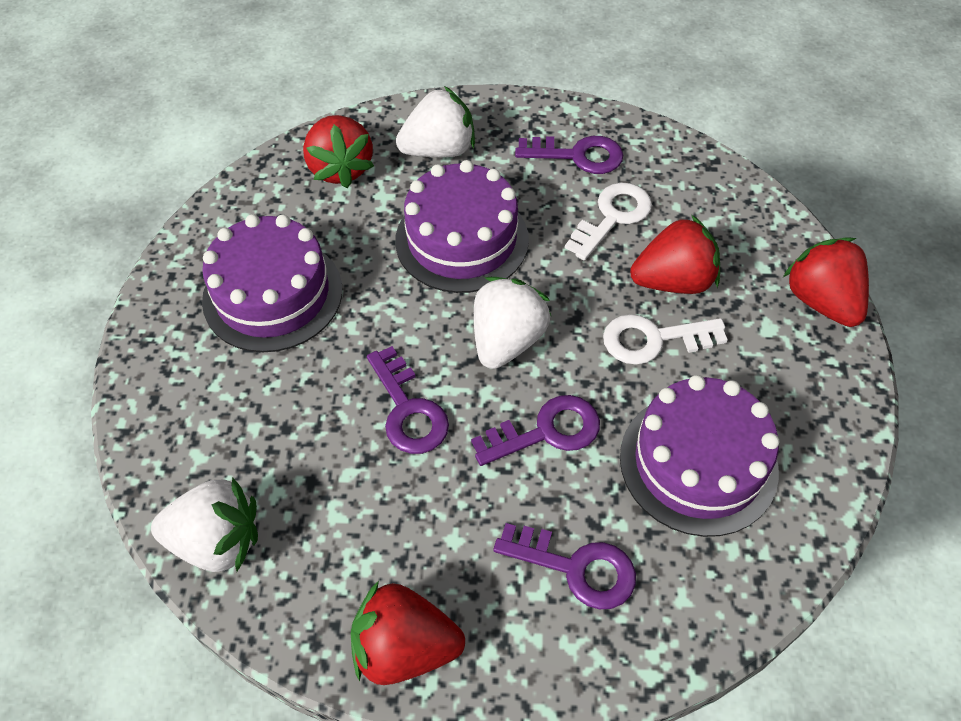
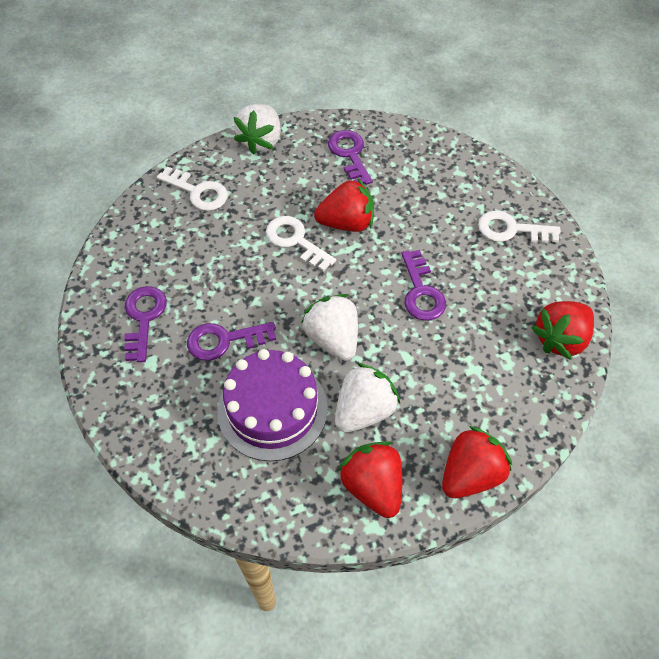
purple cake: 3 -> 1
white key: 2 -> 3

